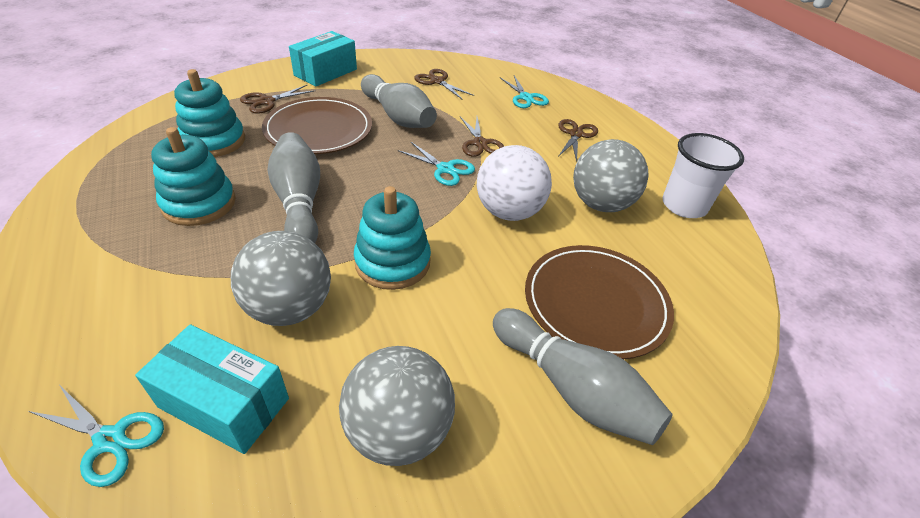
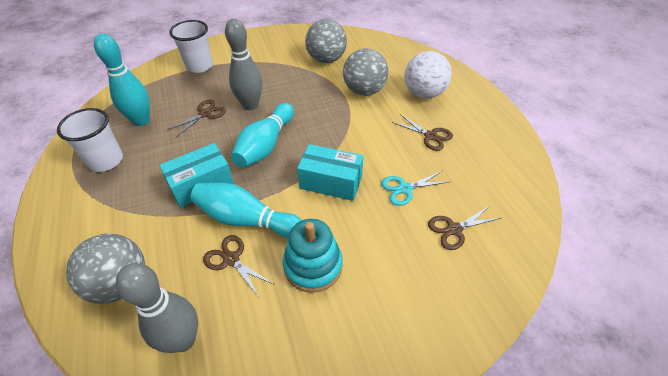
brown plate: 2 -> 0
grey bowling pin: 3 -> 2
turquoise bowling pin: 0 -> 3
turquoise scissors: 3 -> 1
turquoise stacking toy: 3 -> 1
white cup: 1 -> 2

